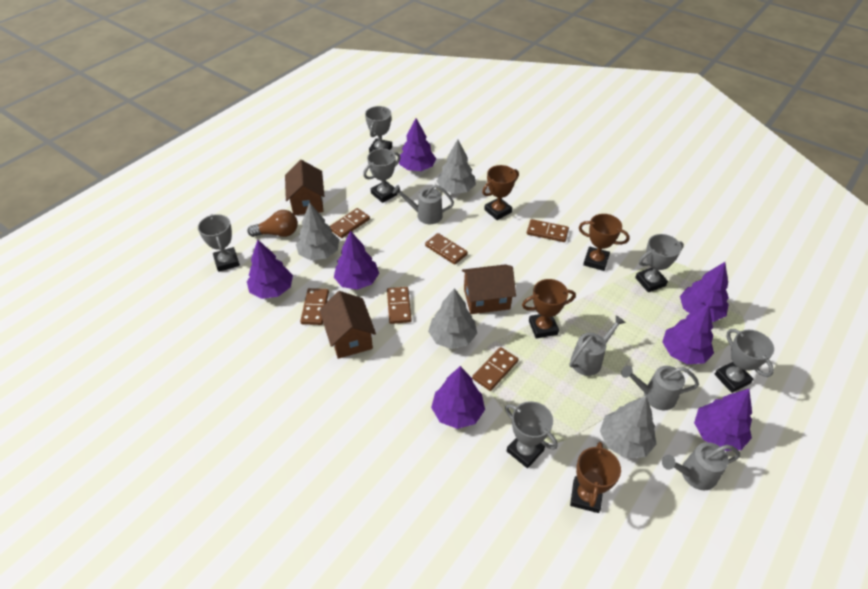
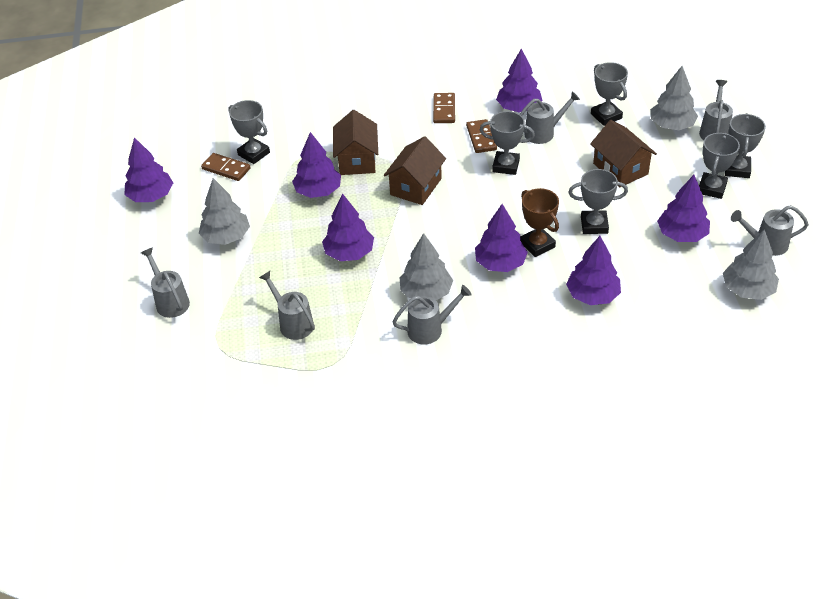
brown domino: 6 -> 3
brown light bulb: 1 -> 0
brown trophy: 4 -> 1
grey watering can: 4 -> 6

